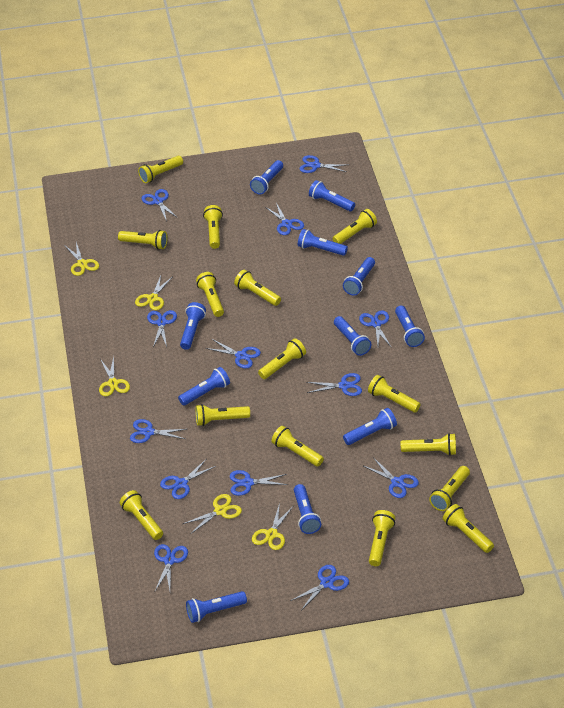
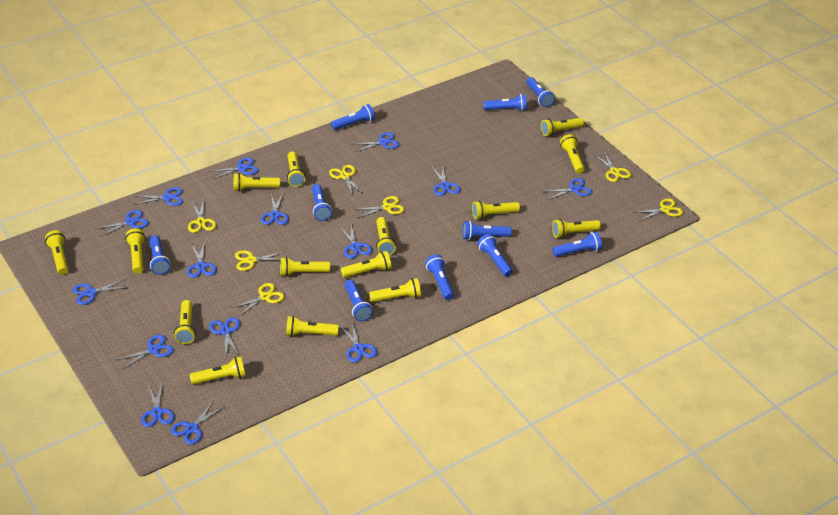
blue flashlight: 11 -> 10
blue scissors: 13 -> 15
yellow scissors: 5 -> 7

